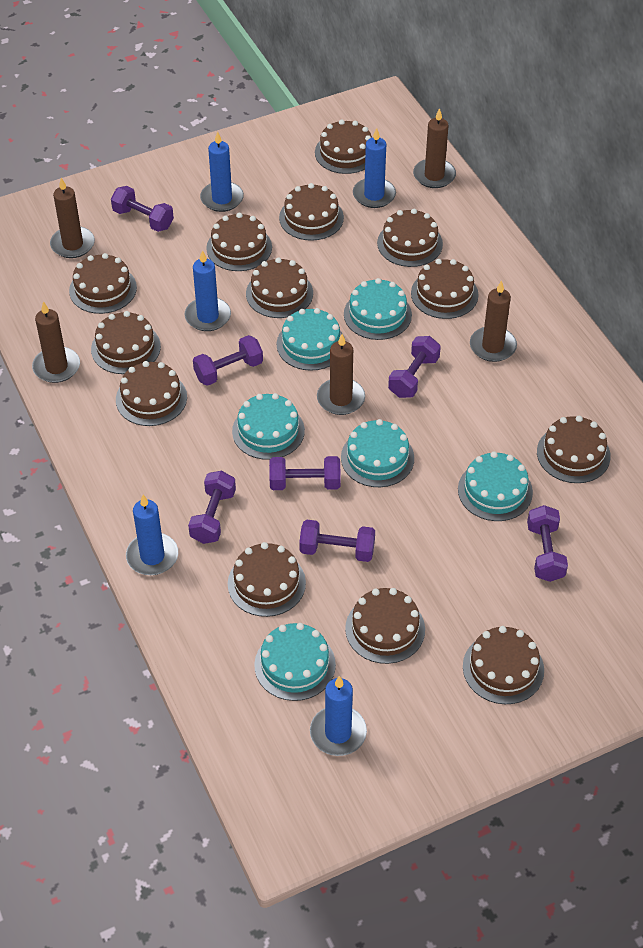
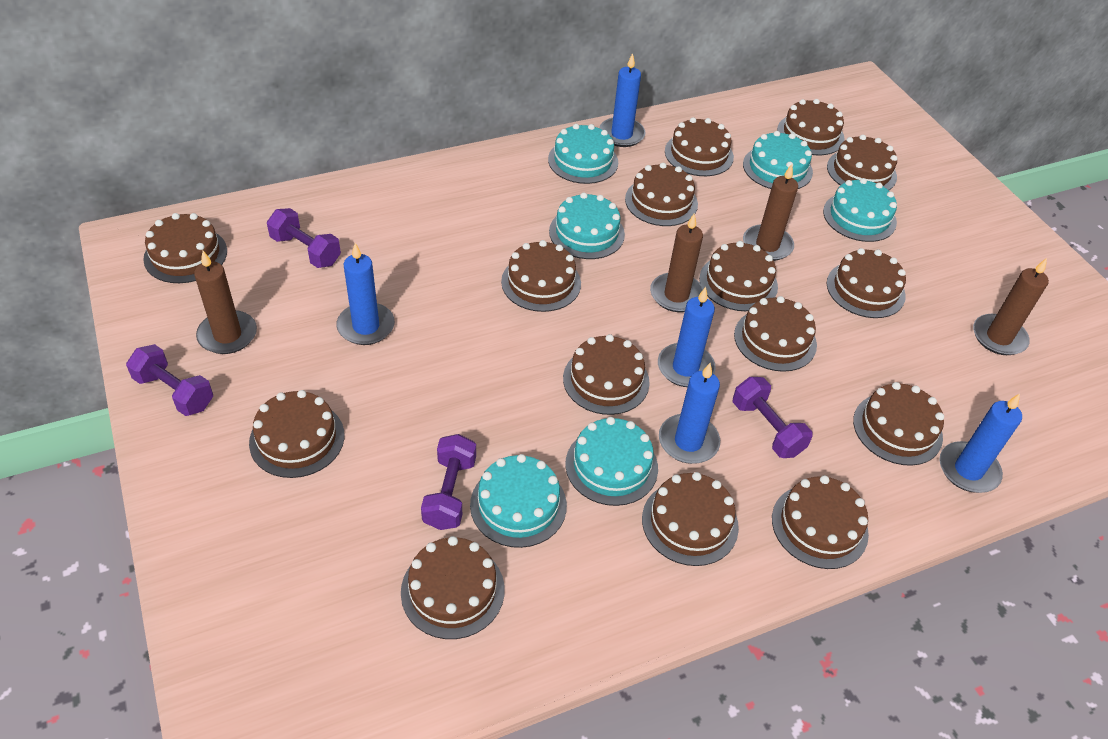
brown cake: 13 -> 15
brown candle: 5 -> 4
purple dumbbell: 7 -> 4

